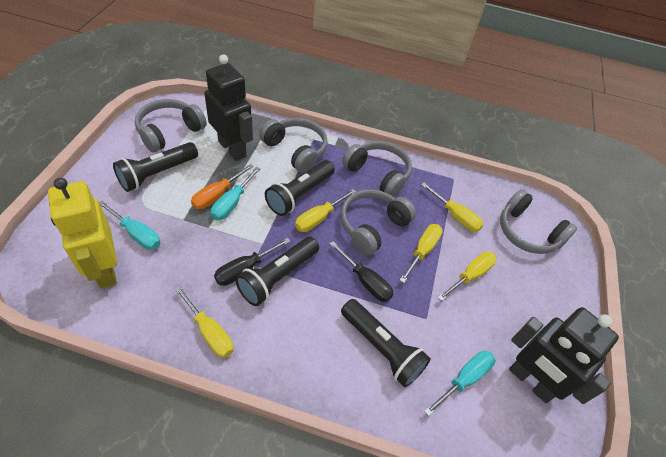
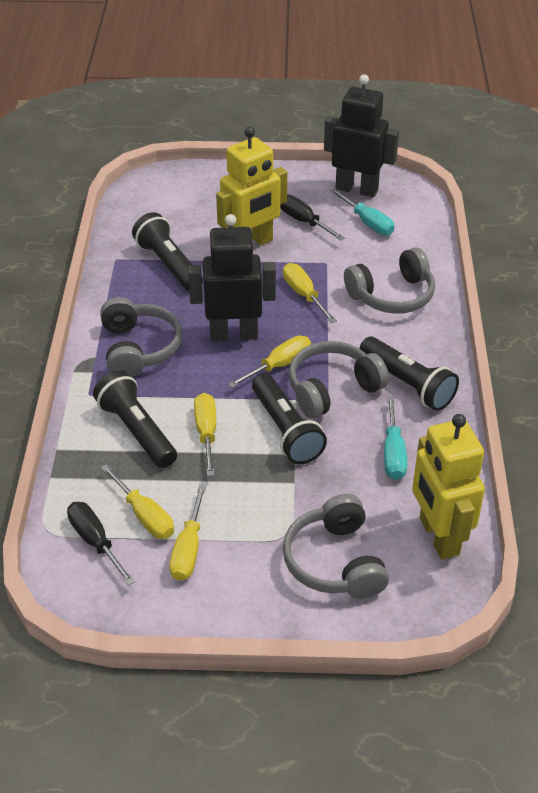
grey headphones: 5 -> 4
orange screwdriver: 1 -> 0
turquoise screwdriver: 3 -> 2
yellow robot: 1 -> 2

